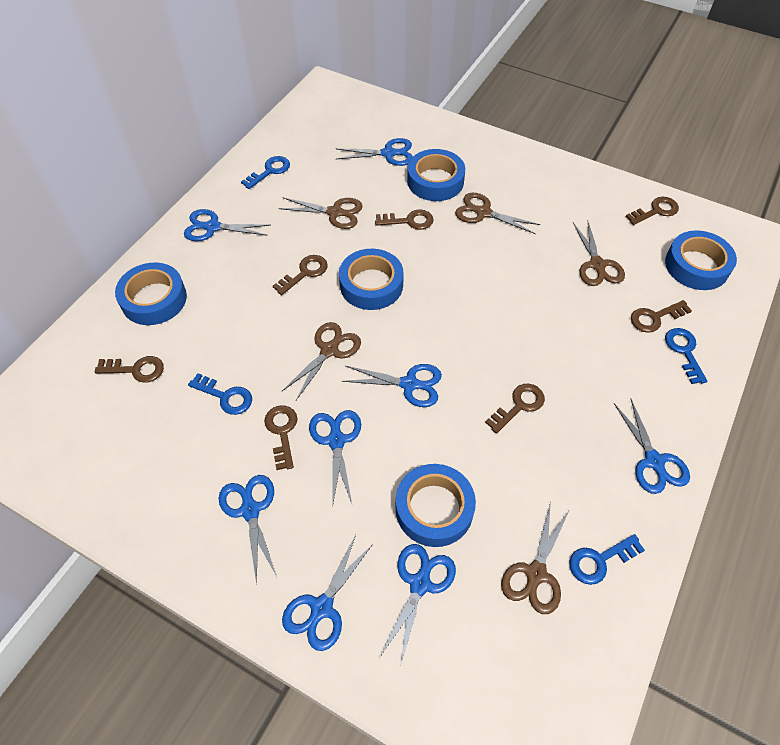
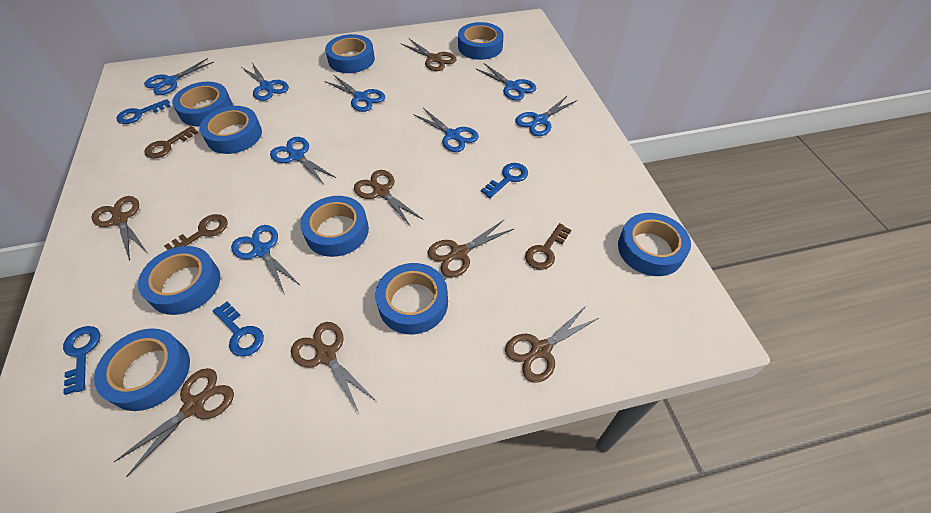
blue tape: 5 -> 9
brown key: 7 -> 3
brown scissors: 5 -> 7

